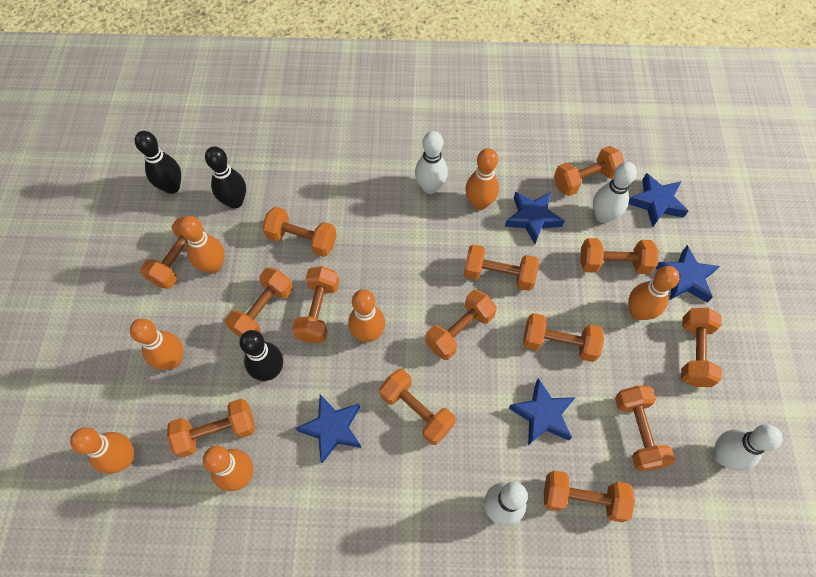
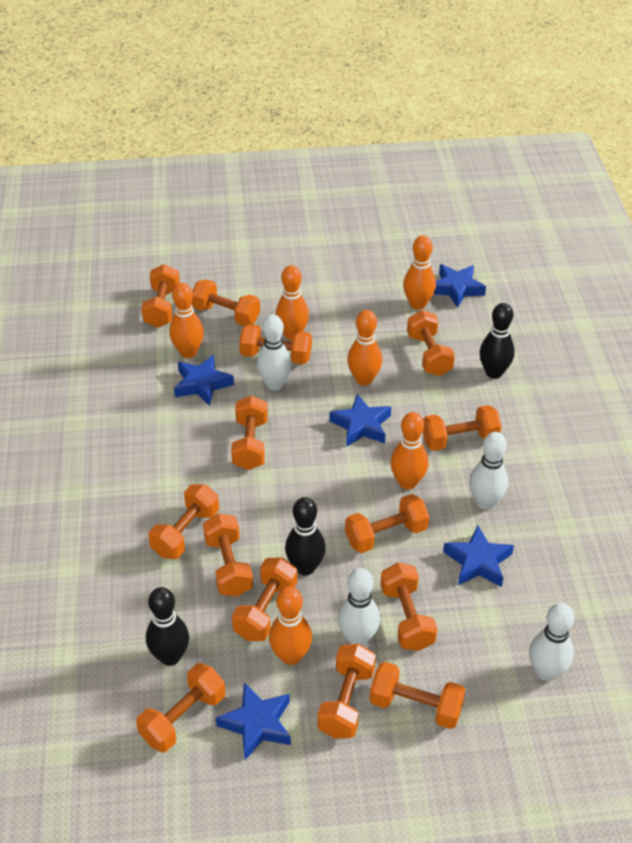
orange bowling pin: 7 -> 6

